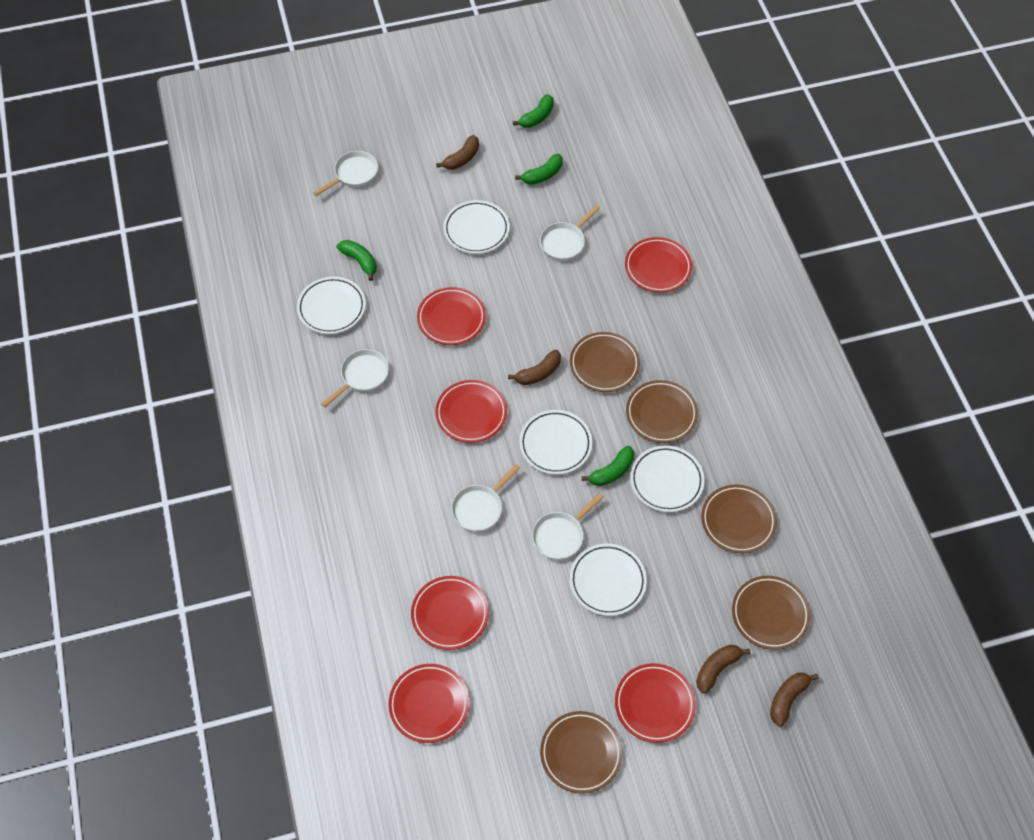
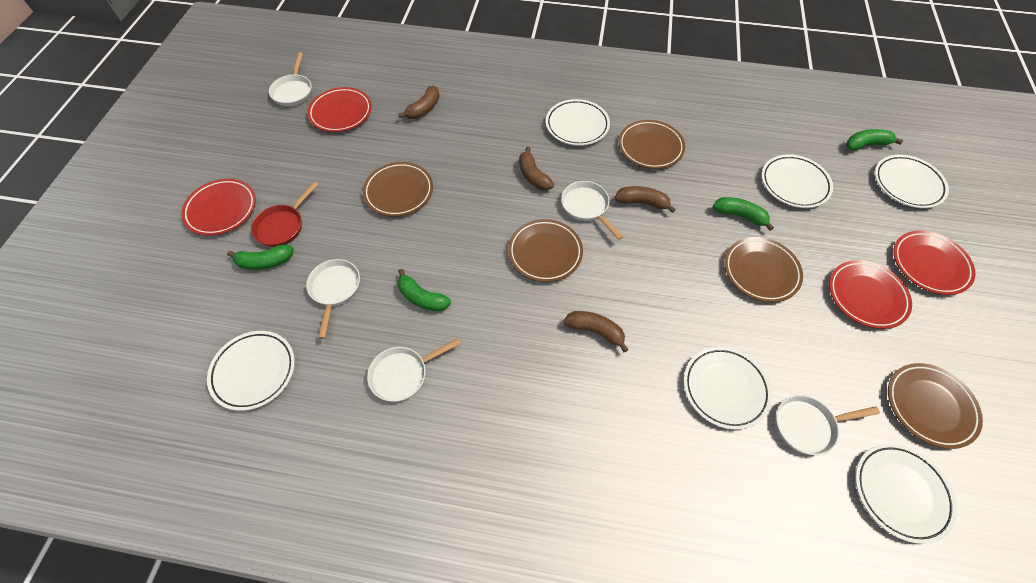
red pan: 0 -> 1
red plate: 6 -> 4
white plate: 5 -> 6

